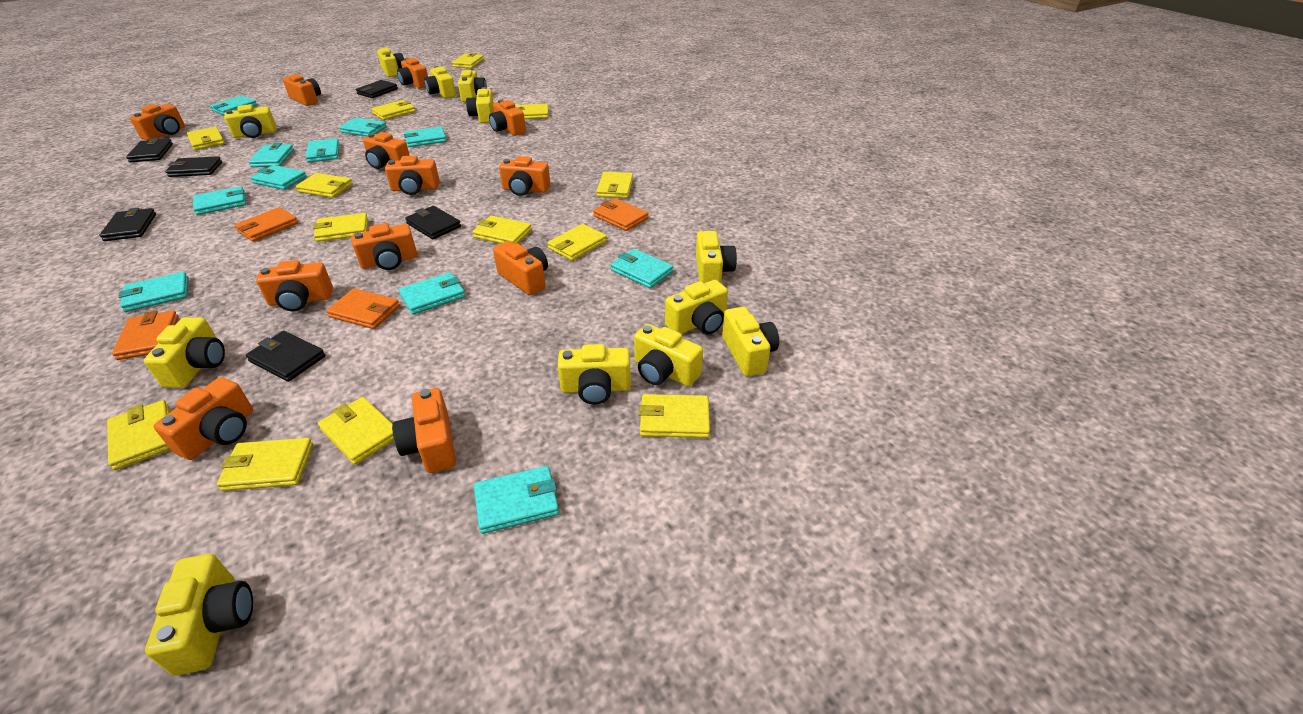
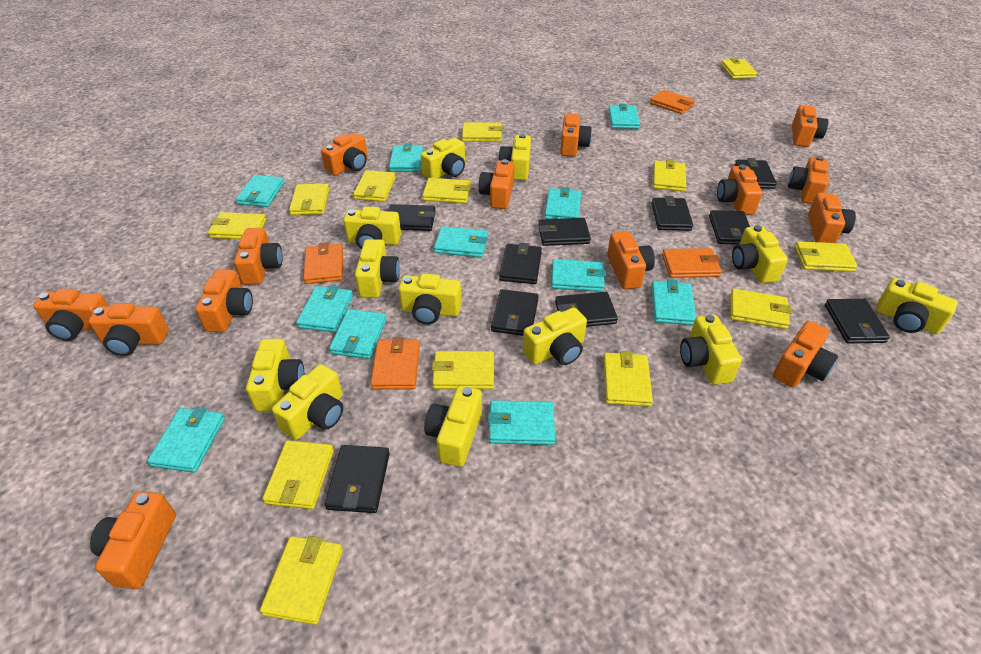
black wallet: 6 -> 10
orange camera: 12 -> 14

